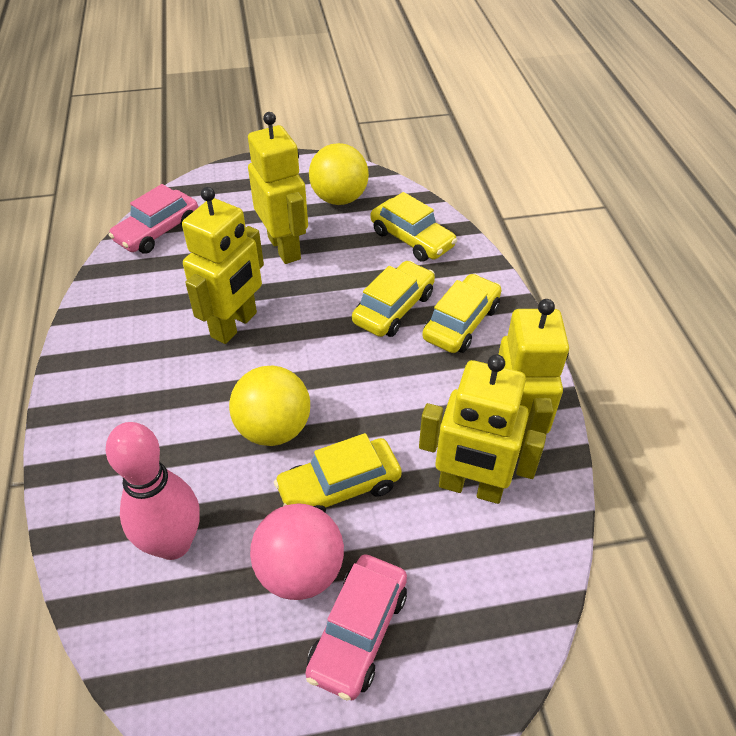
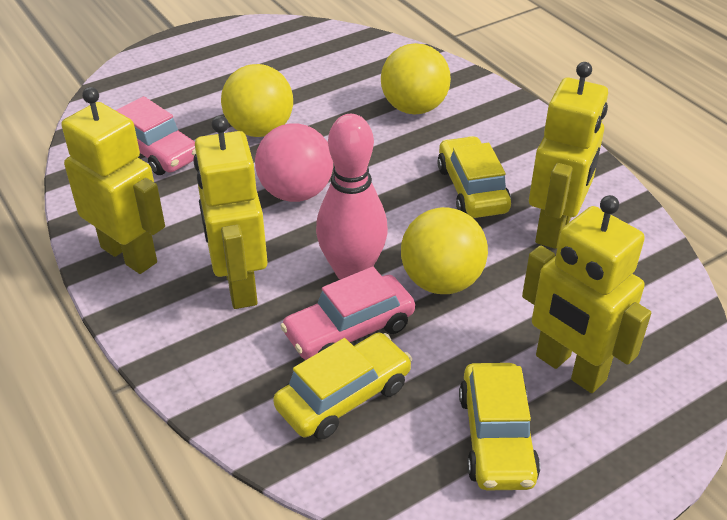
yellow ball: 2 -> 3
yellow car: 4 -> 3

